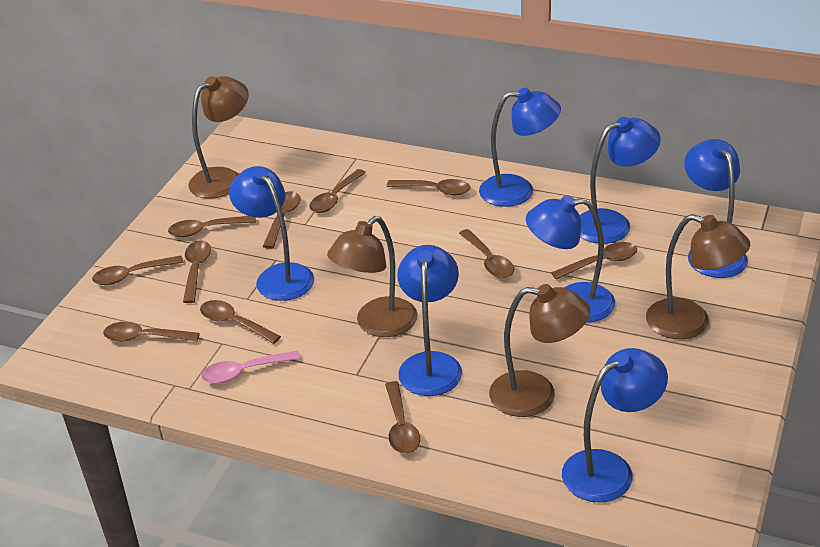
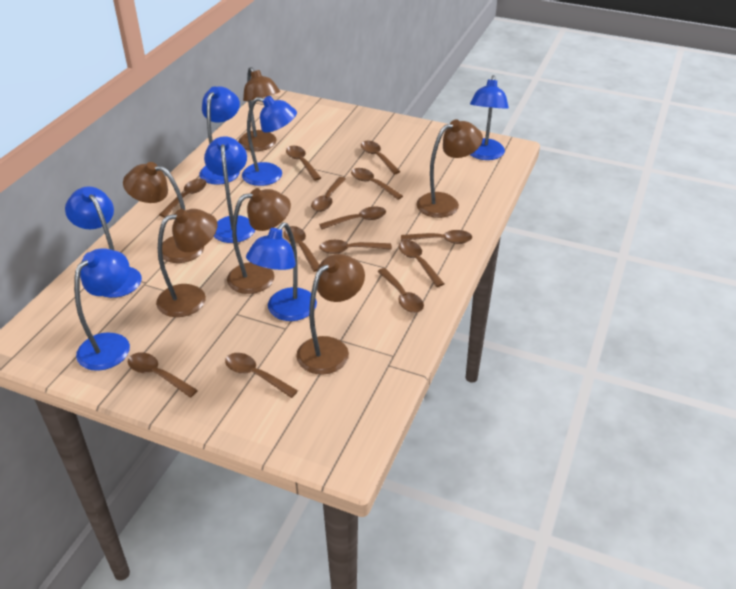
brown lamp: 4 -> 6
brown spoon: 11 -> 13
pink spoon: 1 -> 0

